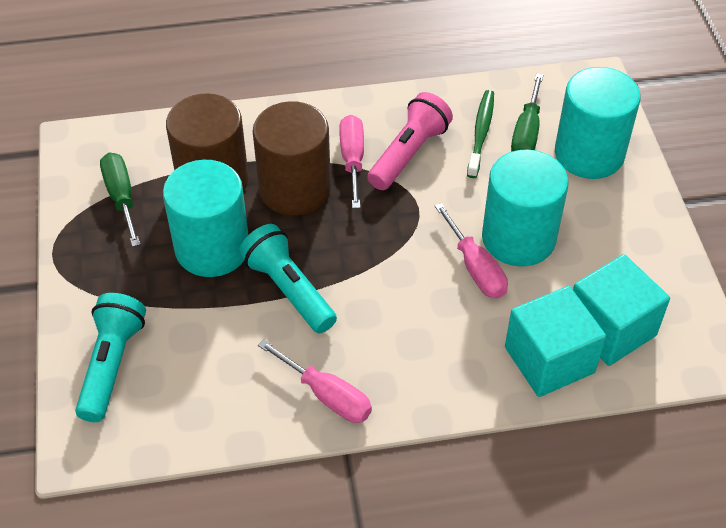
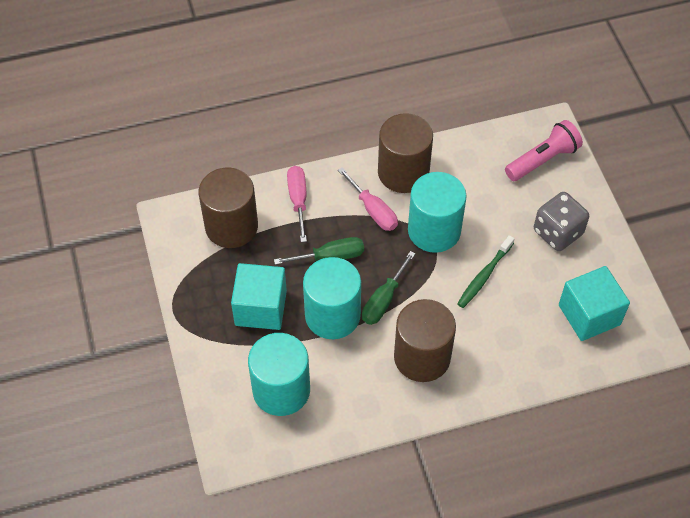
brown cylinder: 2 -> 3
grey dice: 0 -> 1
pink screwdriver: 3 -> 2
turquoise flashlight: 2 -> 0

